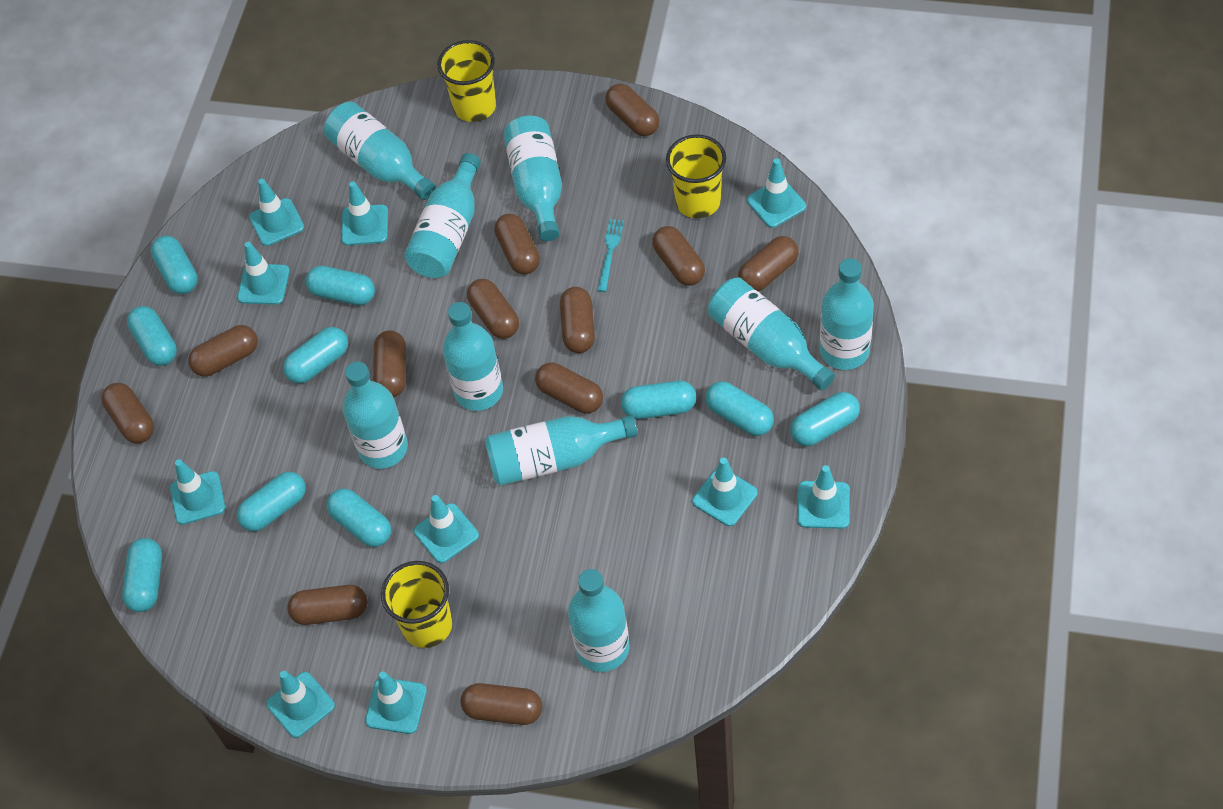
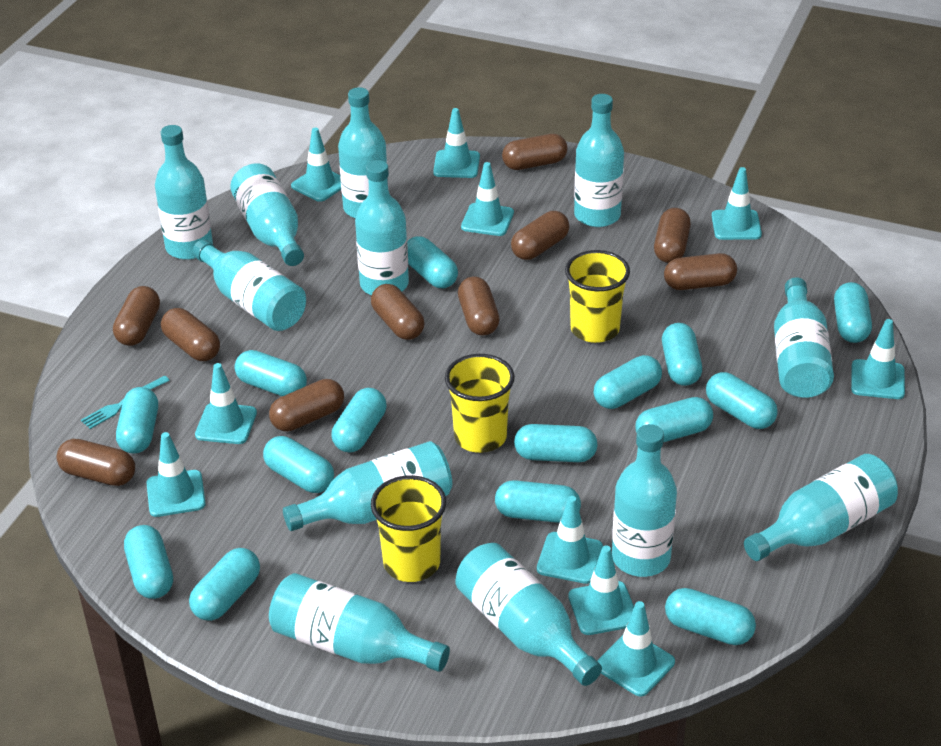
brown capsule: 12 -> 10
turquoise bottle: 9 -> 12
turquoise capsule: 10 -> 15

